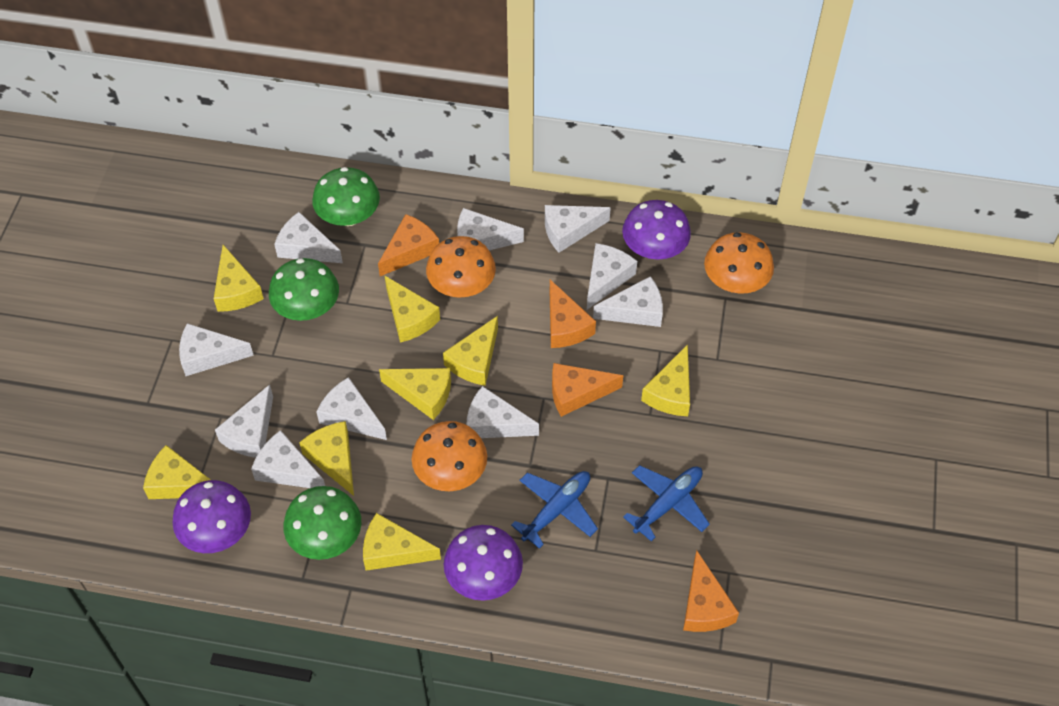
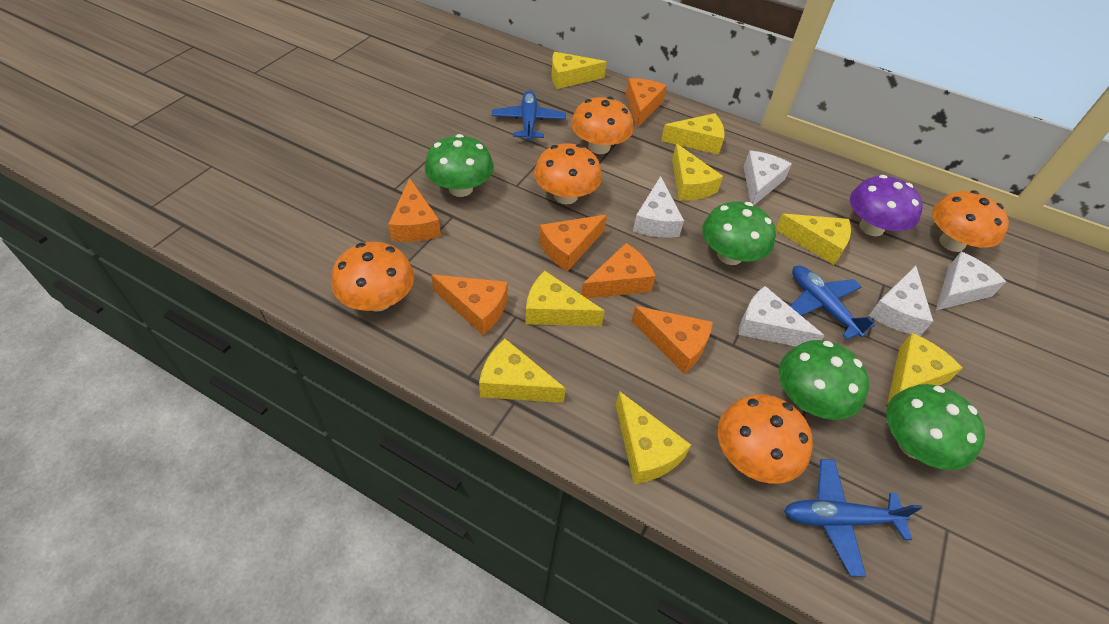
blue plane: 2 -> 3
green mushroom: 3 -> 4
orange cheese: 4 -> 6
orange mushroom: 3 -> 5
purple mushroom: 3 -> 1
white cheese: 10 -> 5

